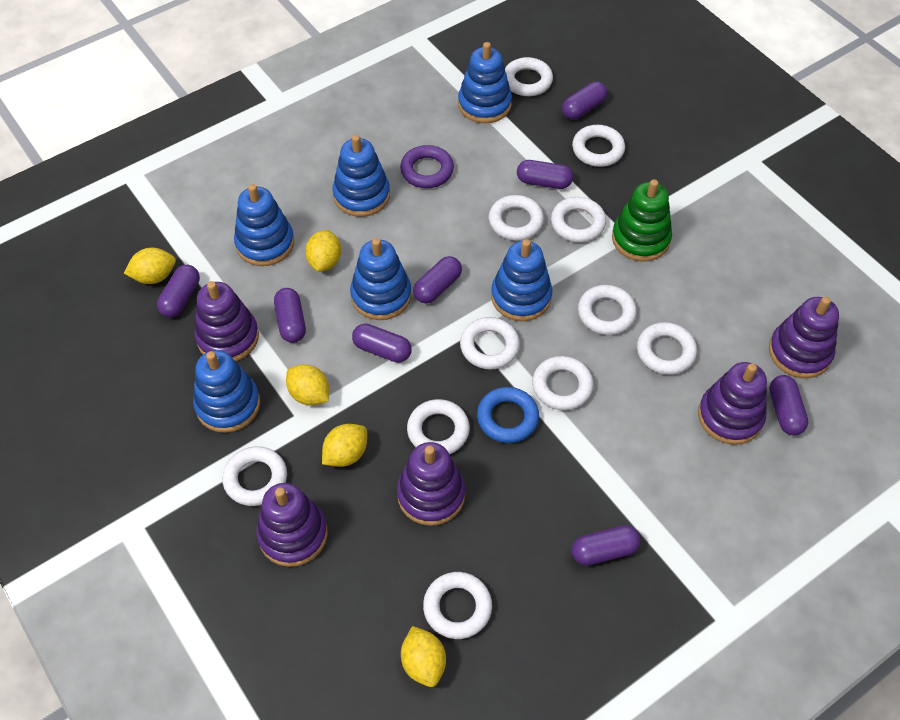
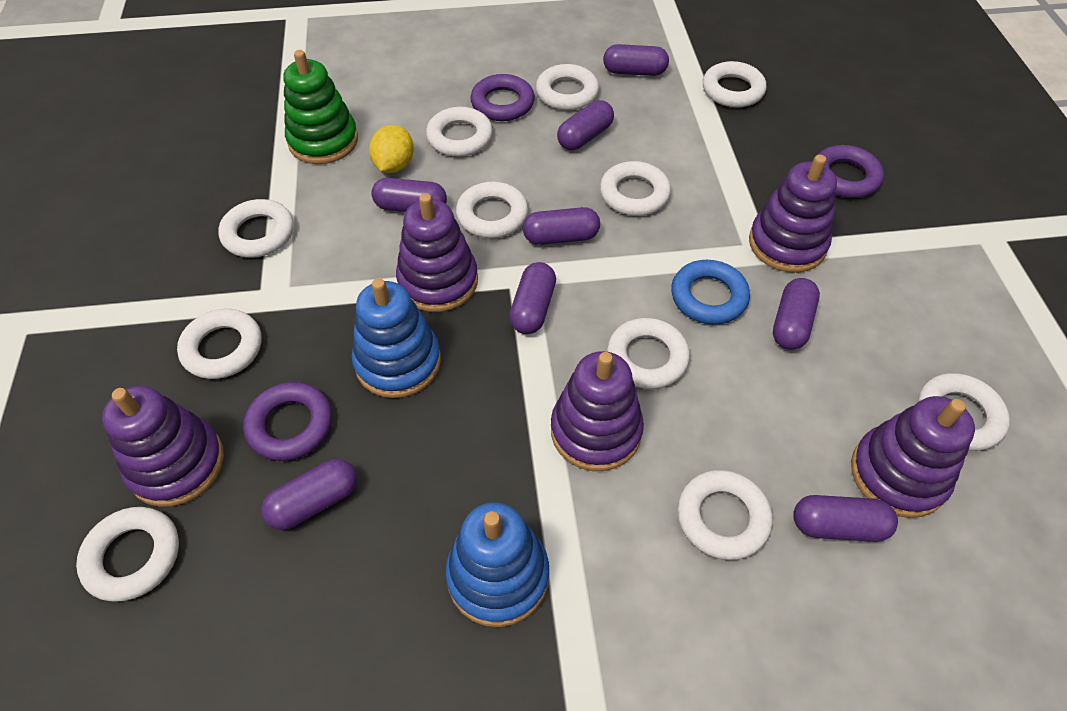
blue stacking toy: 6 -> 2
purple ring: 1 -> 3
yellow lemon: 5 -> 1

